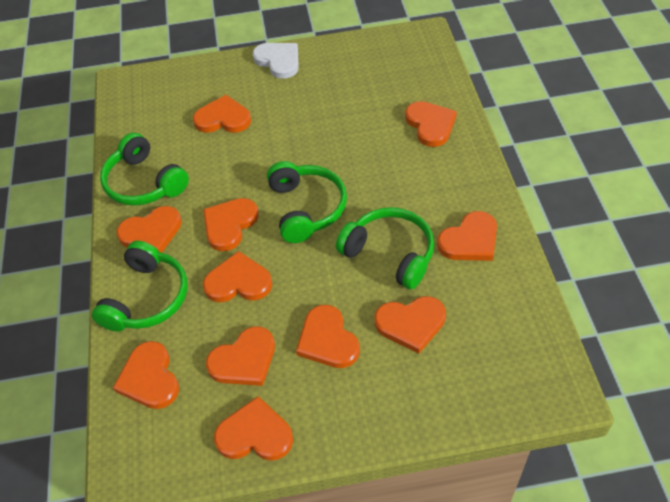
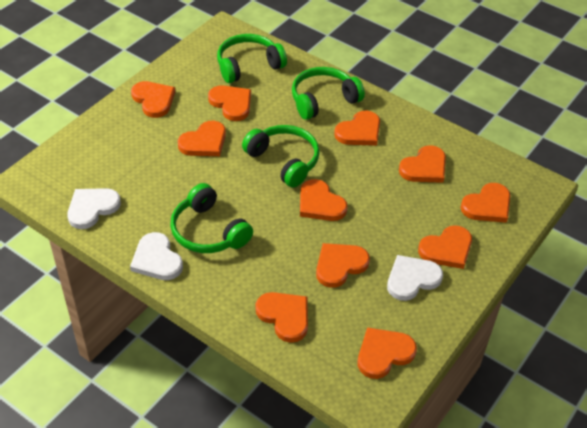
white heart: 1 -> 3

